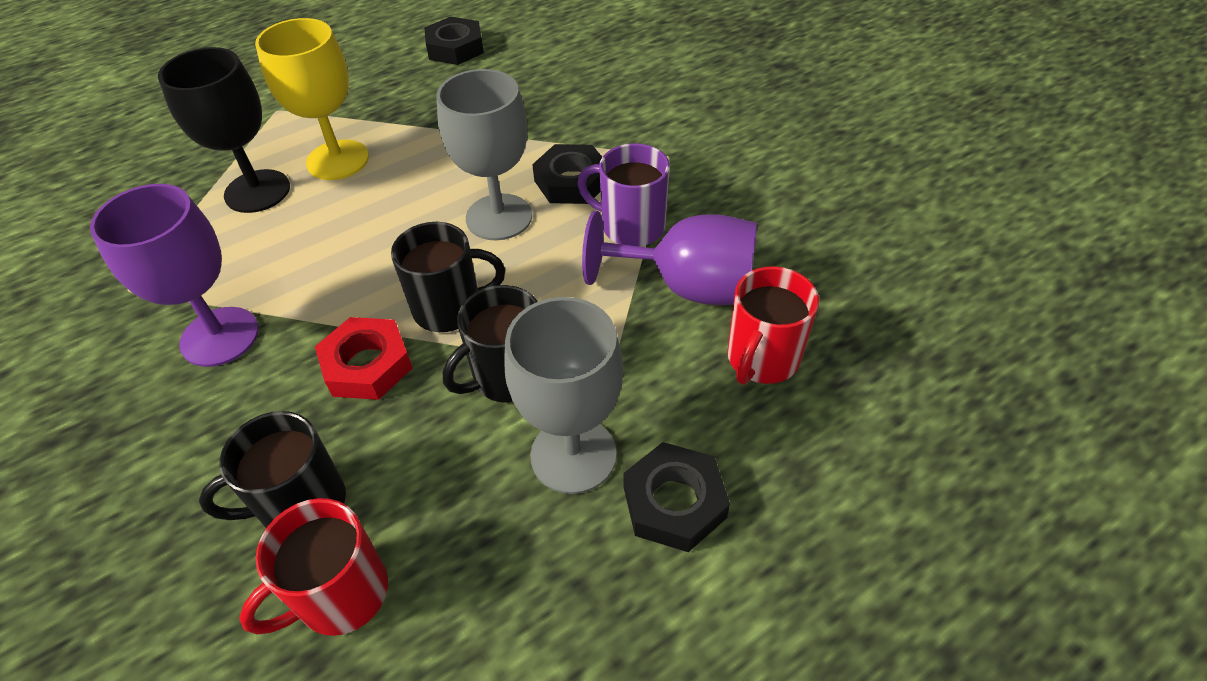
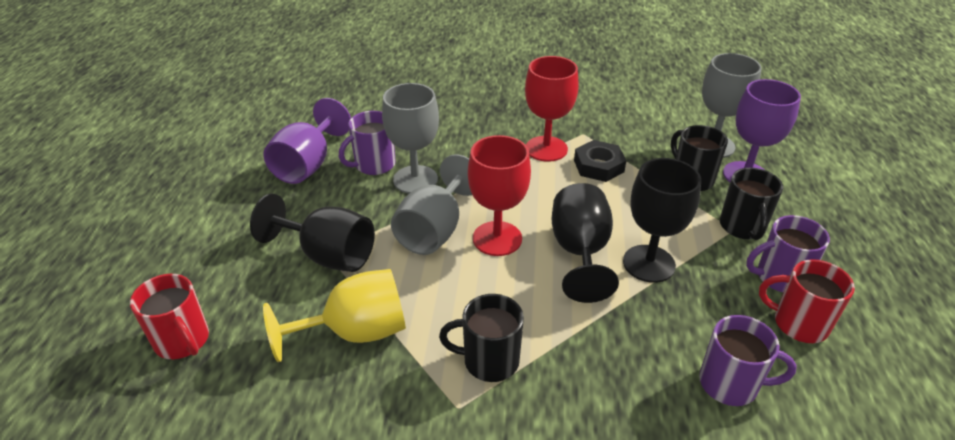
black goblet: 1 -> 3
black nut: 3 -> 1
grey goblet: 2 -> 3
purple mug: 1 -> 3
red goblet: 0 -> 2
red nut: 1 -> 0

